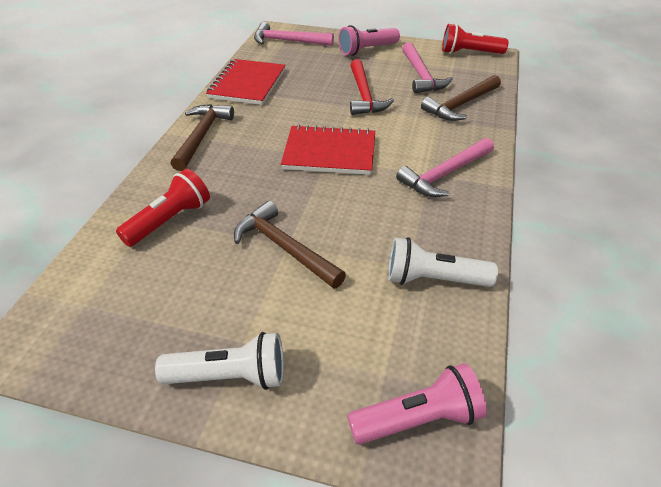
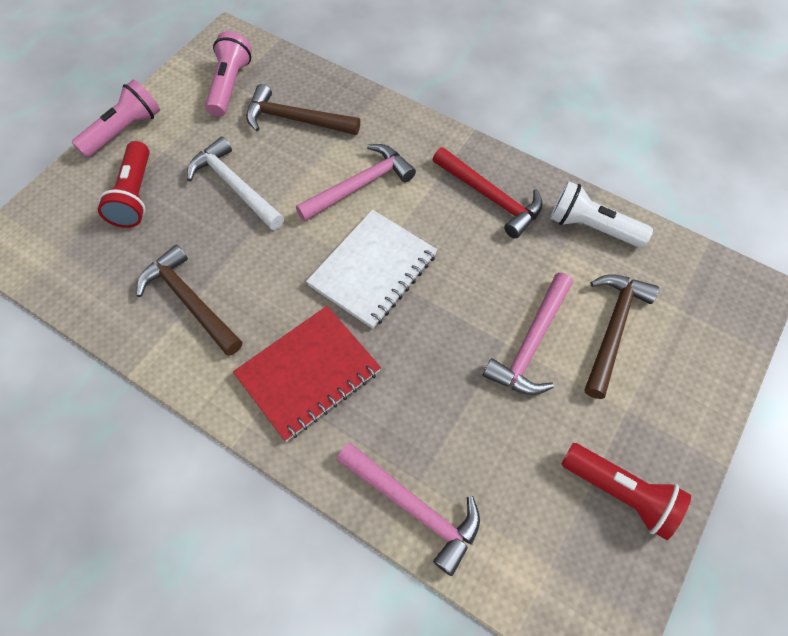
red notebook: 2 -> 1
white flashlight: 2 -> 1
white hammer: 0 -> 1
white notebook: 0 -> 1

